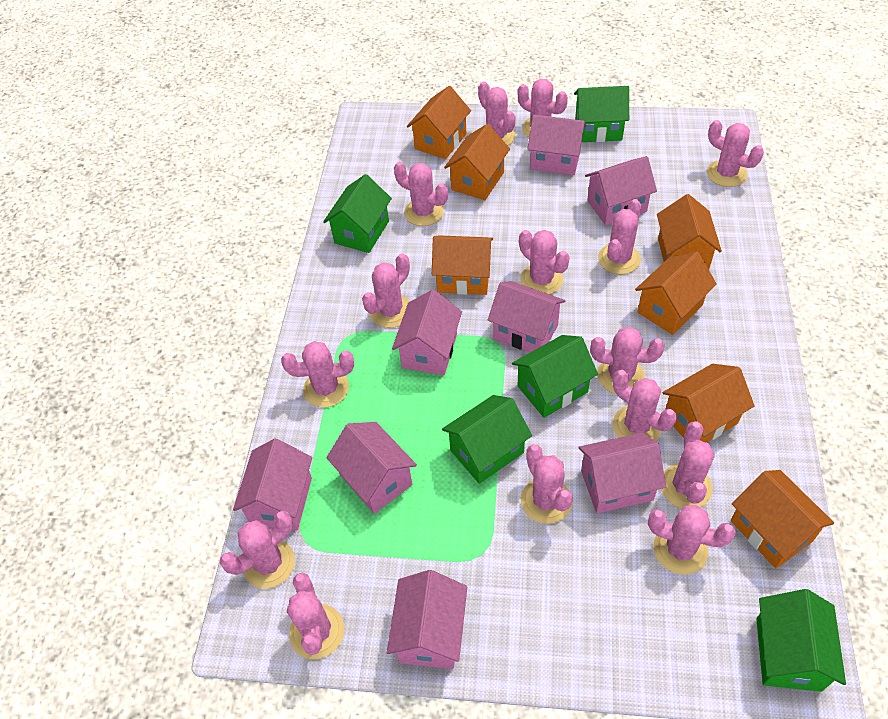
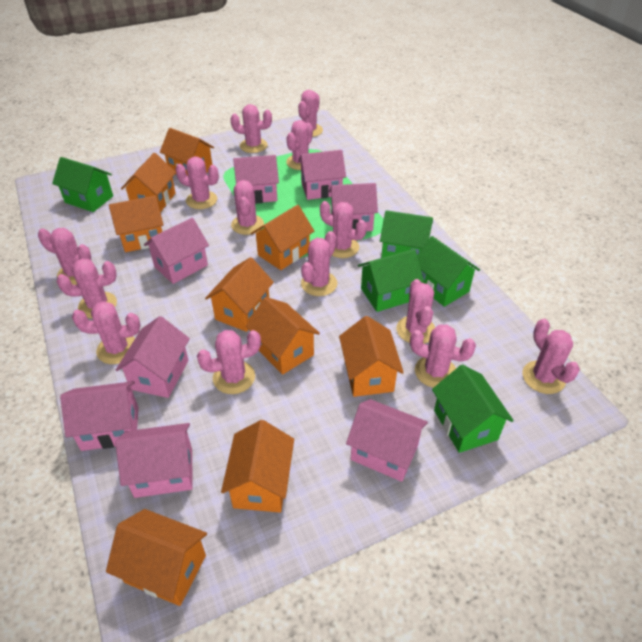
orange house: 7 -> 9
pink cactus: 15 -> 14

